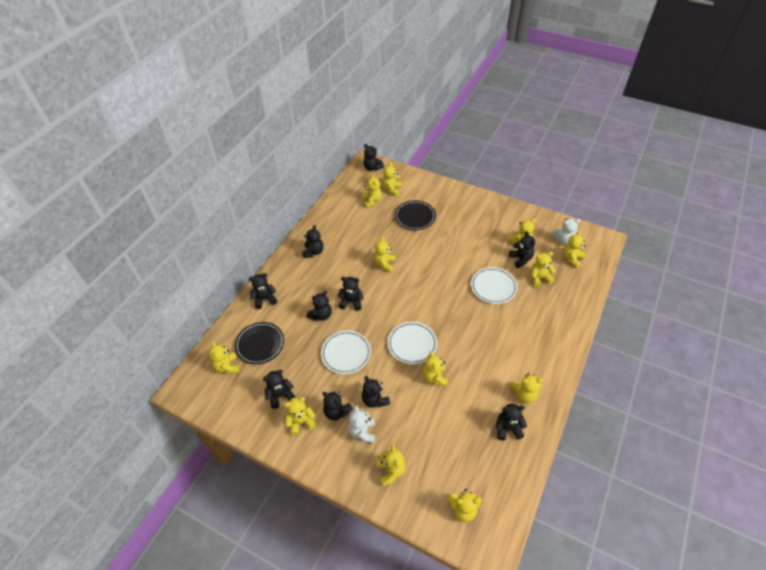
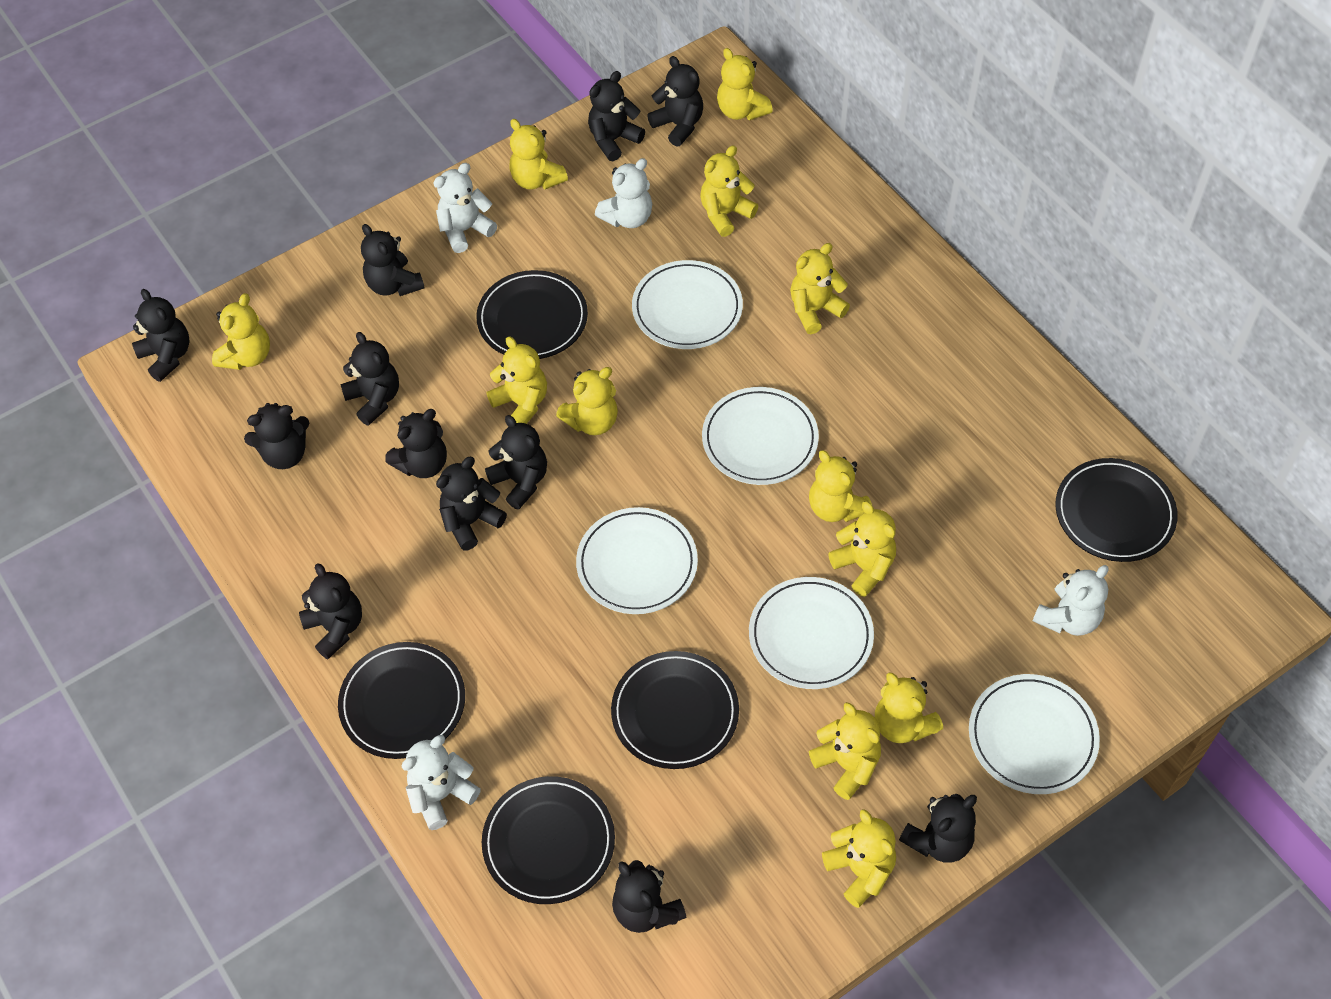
black plate: 2 -> 5
black teddy bear: 10 -> 12
white plate: 3 -> 5
white teddy bear: 2 -> 4

